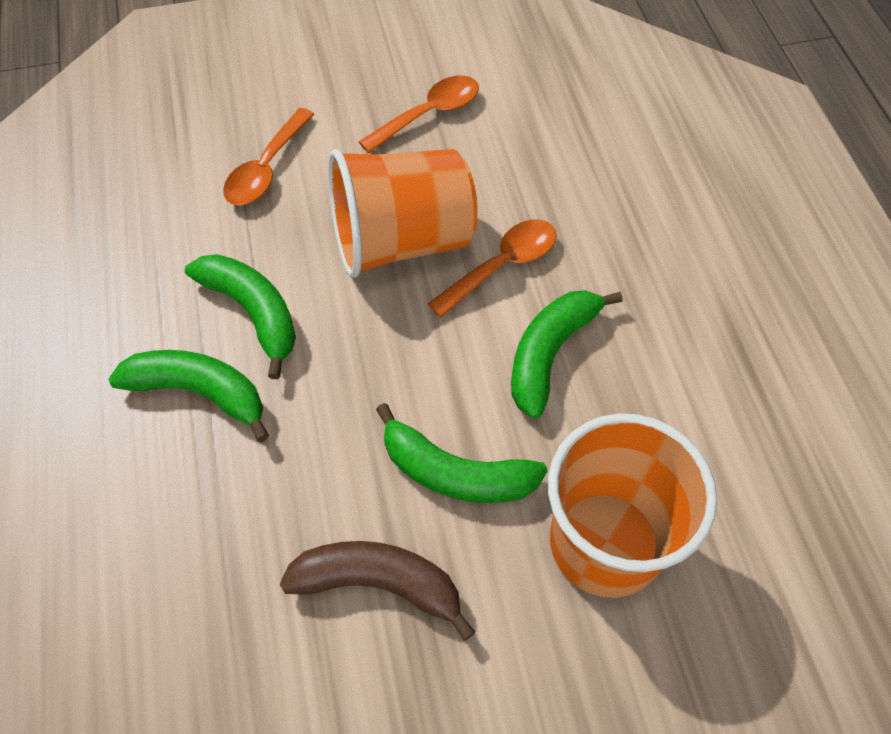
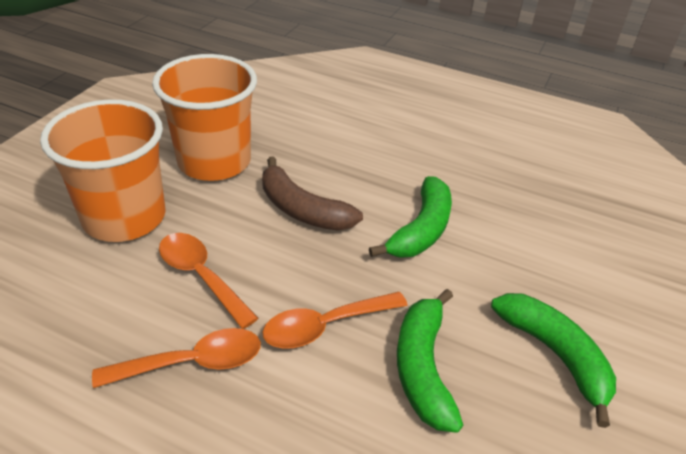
green banana: 4 -> 3

